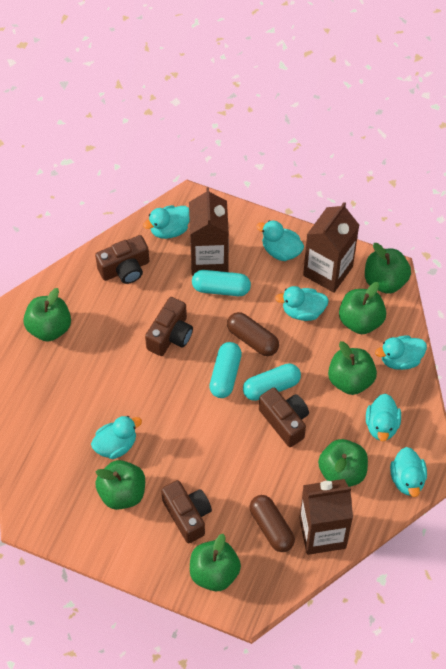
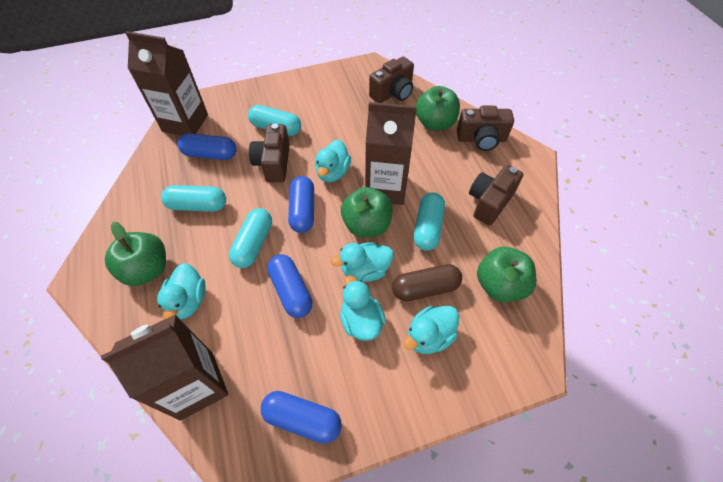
blue capsule: 0 -> 4
brown capsule: 2 -> 1
green apple: 7 -> 4
turquoise capsule: 3 -> 4
turquoise duck: 7 -> 5

